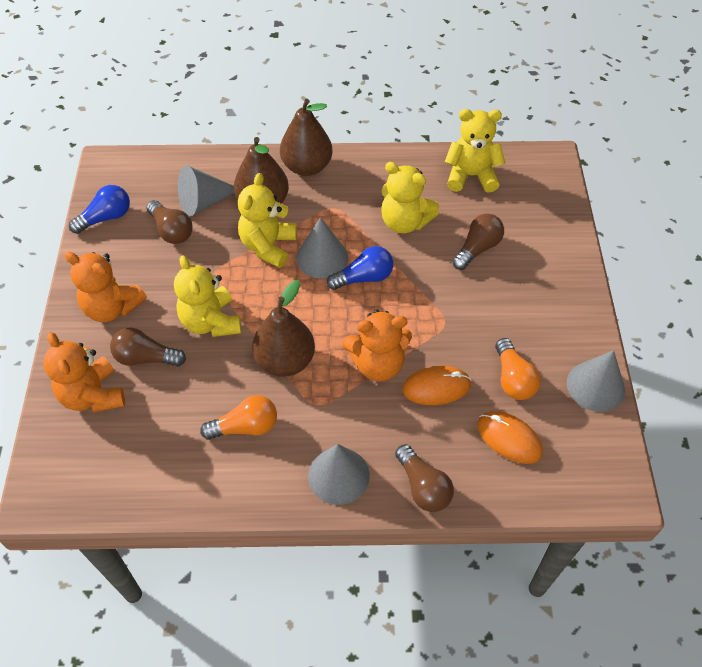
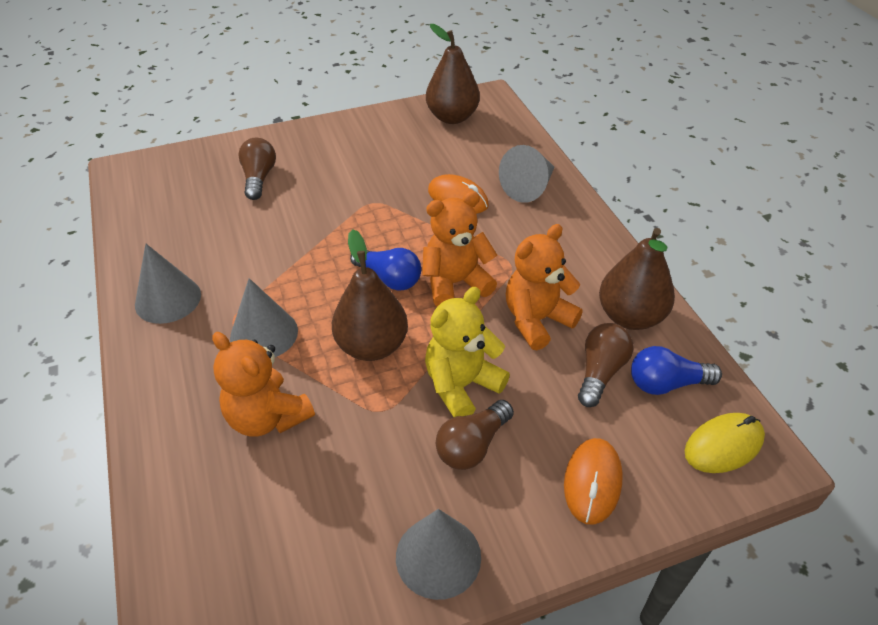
brown light bulb: 4 -> 3
orange light bulb: 2 -> 0
yellow mouse: 0 -> 1
yellow teddy bear: 4 -> 1

